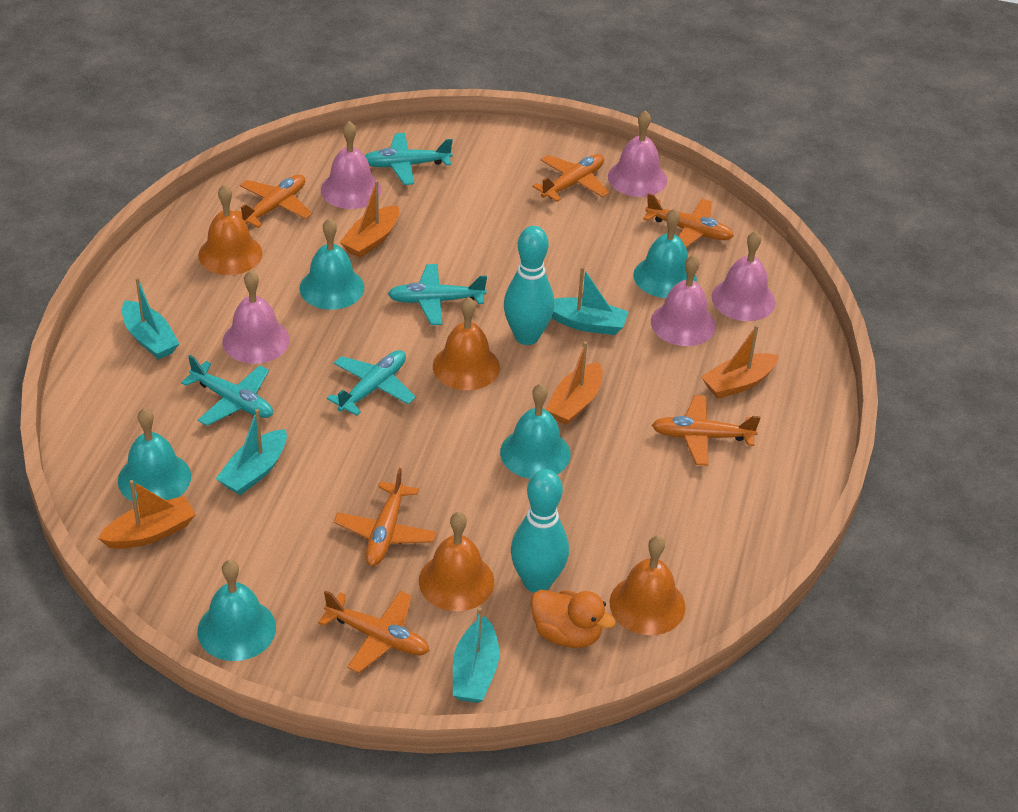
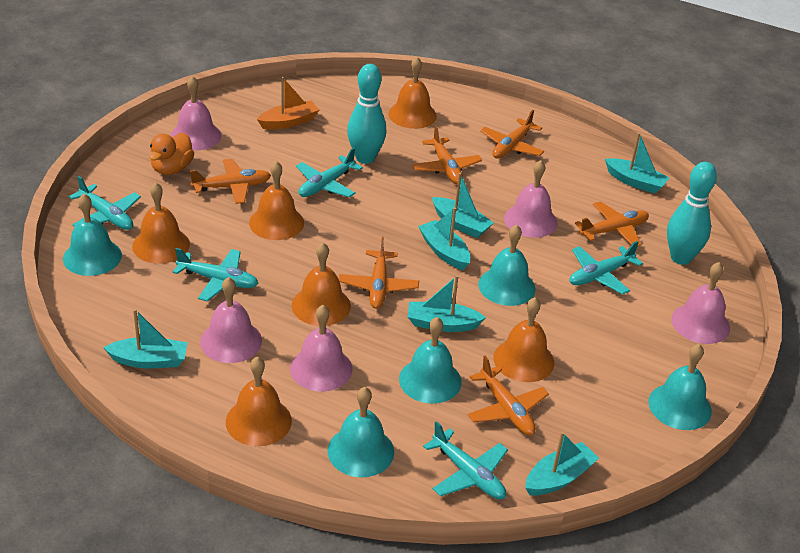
orange bell: 4 -> 6
orange boat: 4 -> 1
turquoise boat: 4 -> 6
turquoise plane: 4 -> 5

